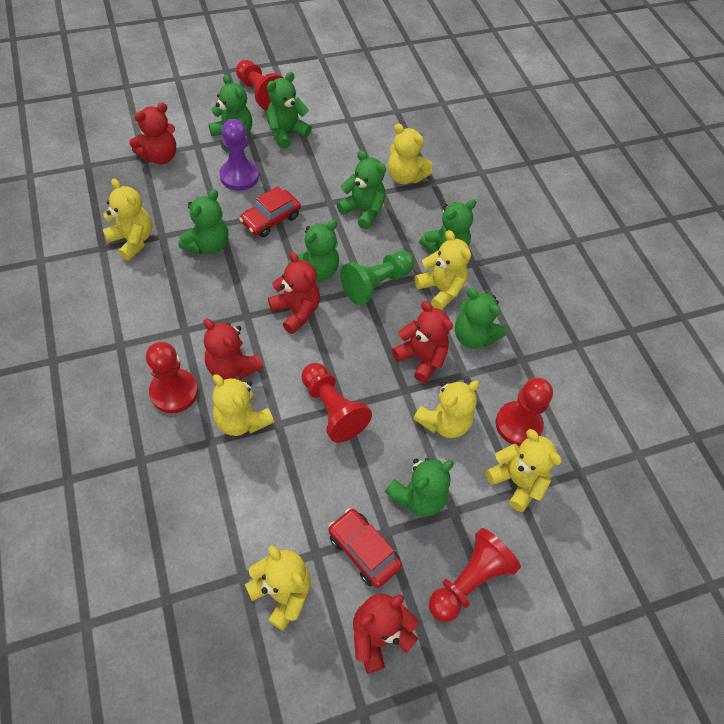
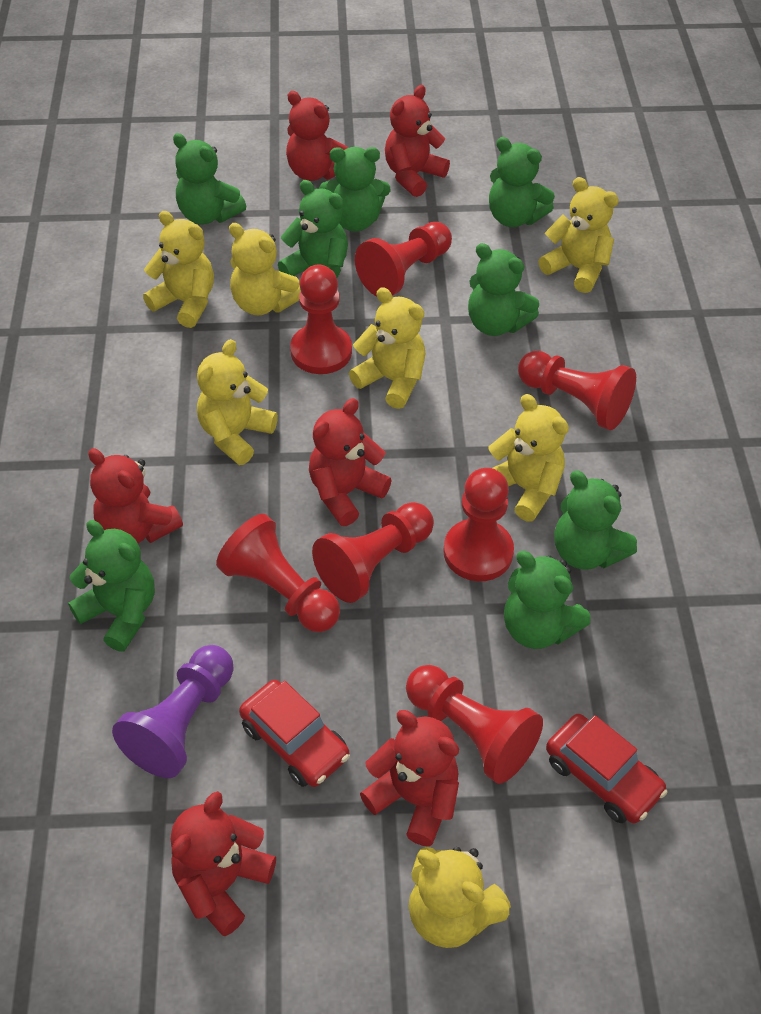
green pawn: 1 -> 0
red pawn: 5 -> 7
red teddy bear: 5 -> 6

